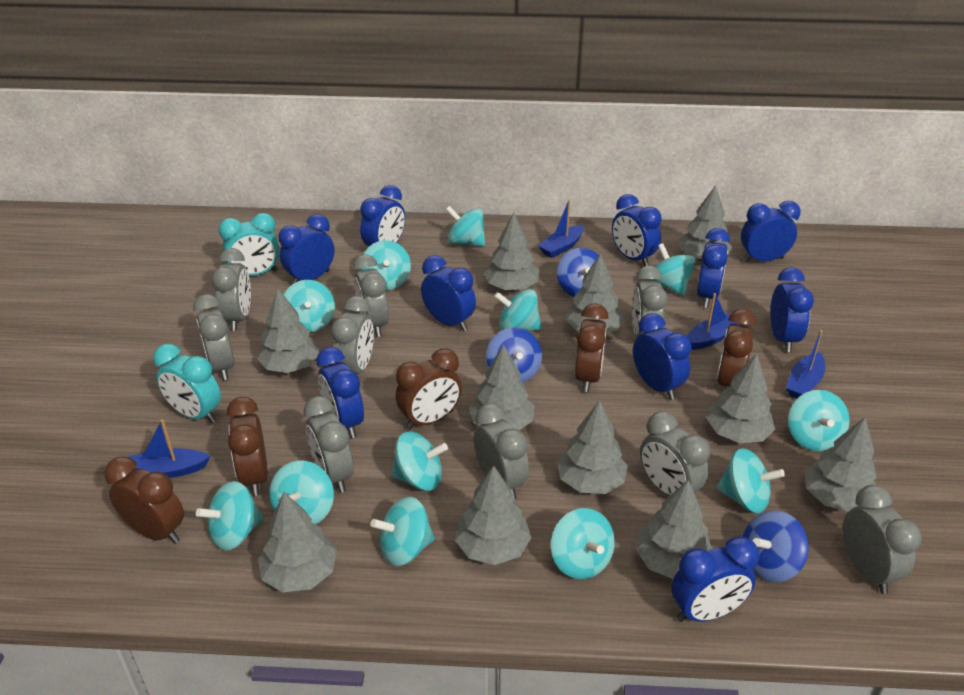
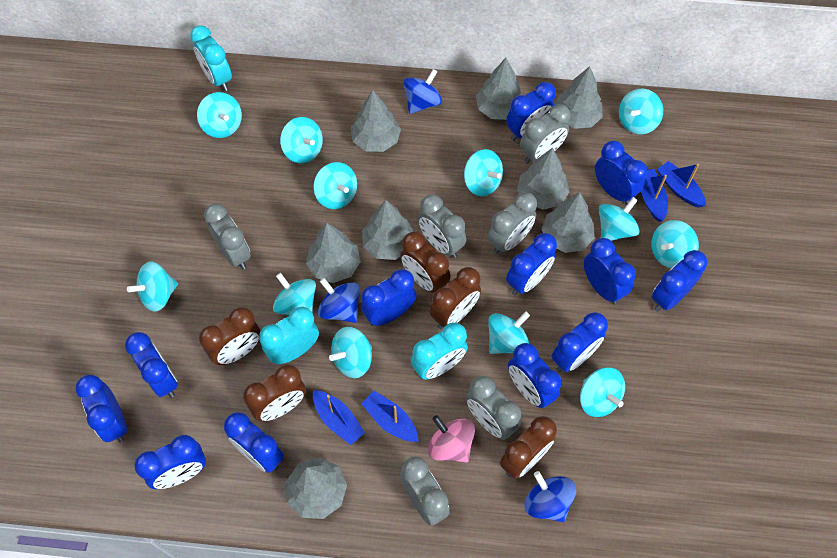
blue clock: 10 -> 12
grey clock: 9 -> 6
grey tree: 11 -> 8
pink spinning top: 0 -> 1
turquoise clock: 2 -> 3

